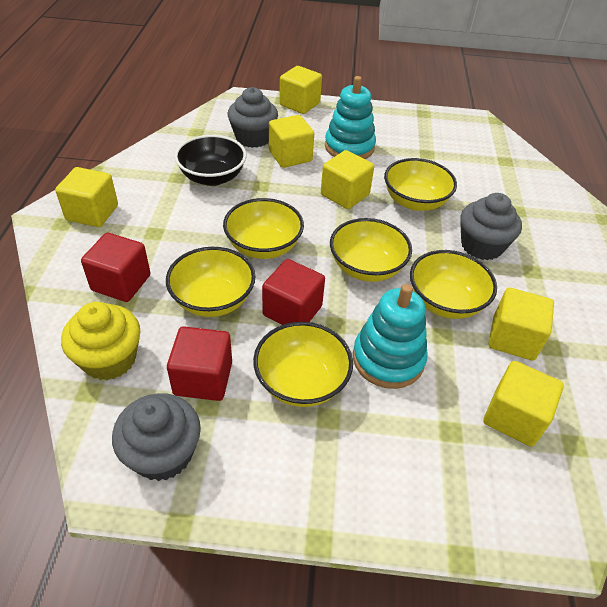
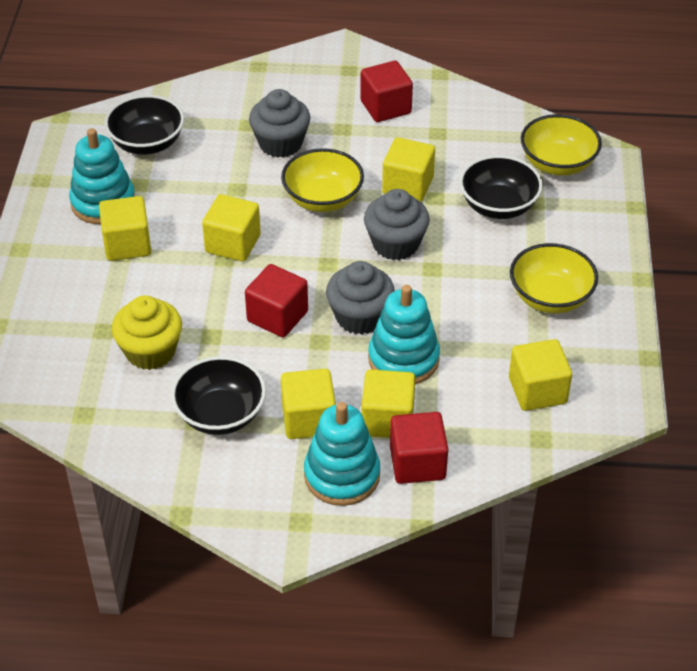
black bowl: 1 -> 3
turquoise stacking toy: 2 -> 3
yellow bowl: 6 -> 3

